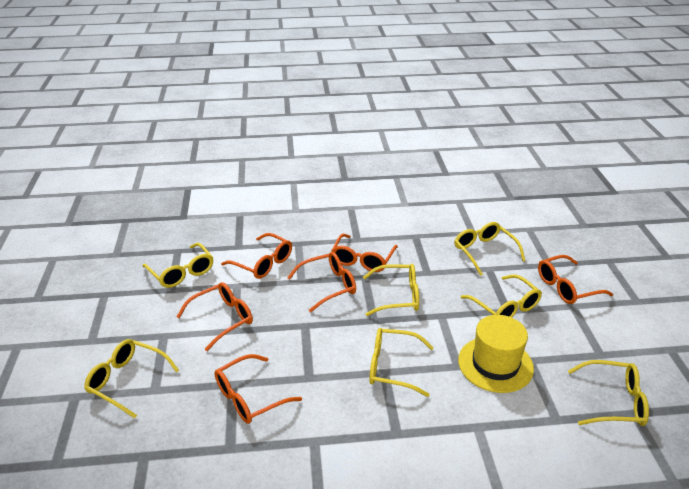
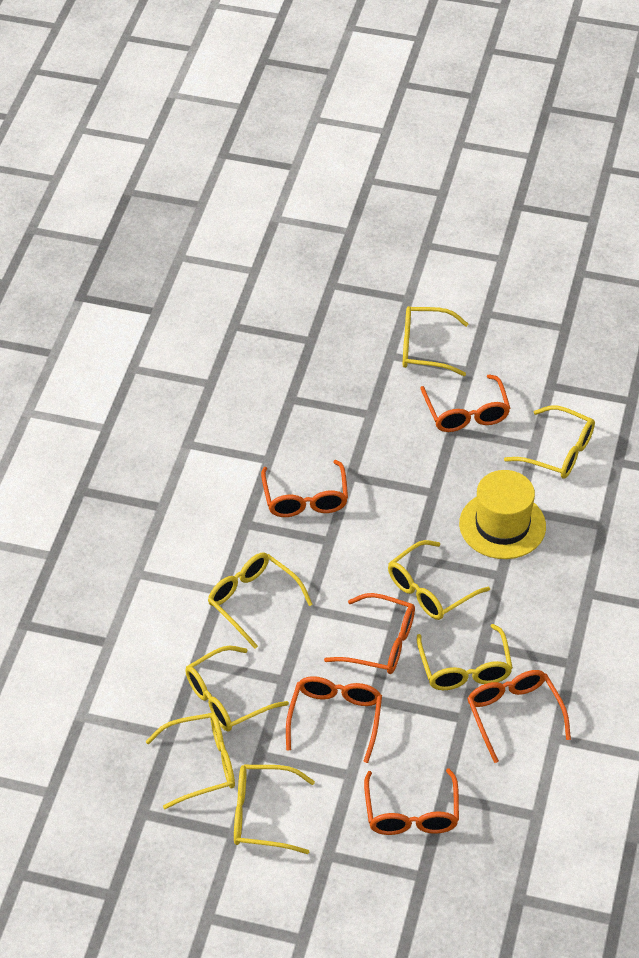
yellow glasses: 7 -> 8

